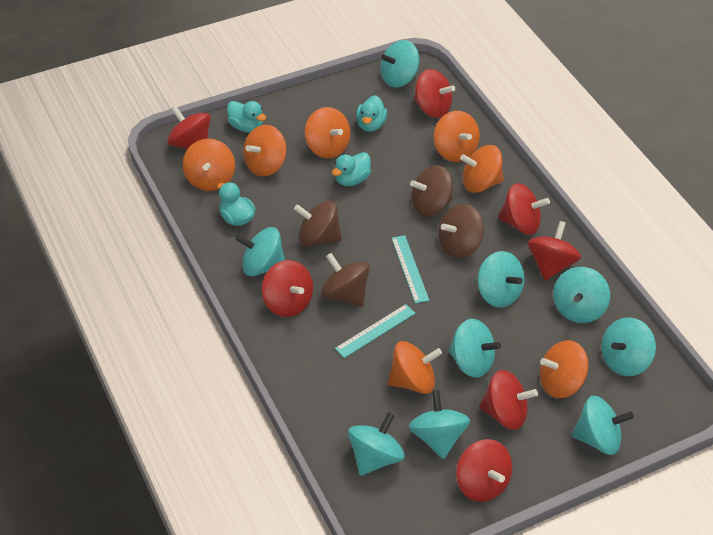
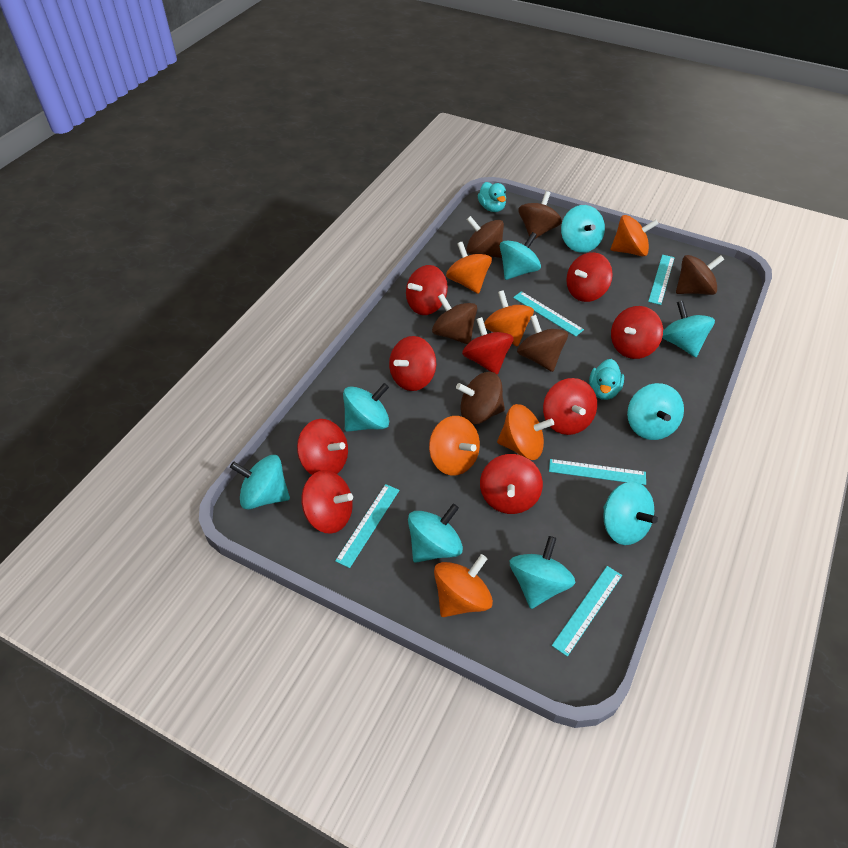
brown spinning top: 4 -> 6
orange spinning top: 7 -> 6
red spinning top: 7 -> 9
turquoise duck: 4 -> 2
turquoise ruler: 2 -> 5

